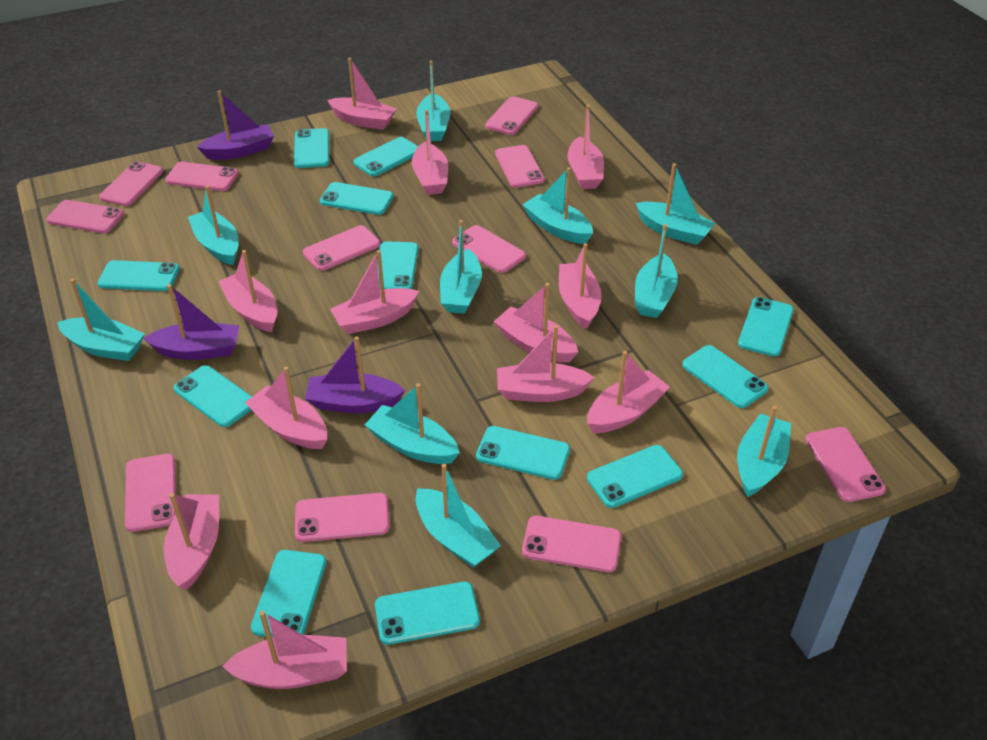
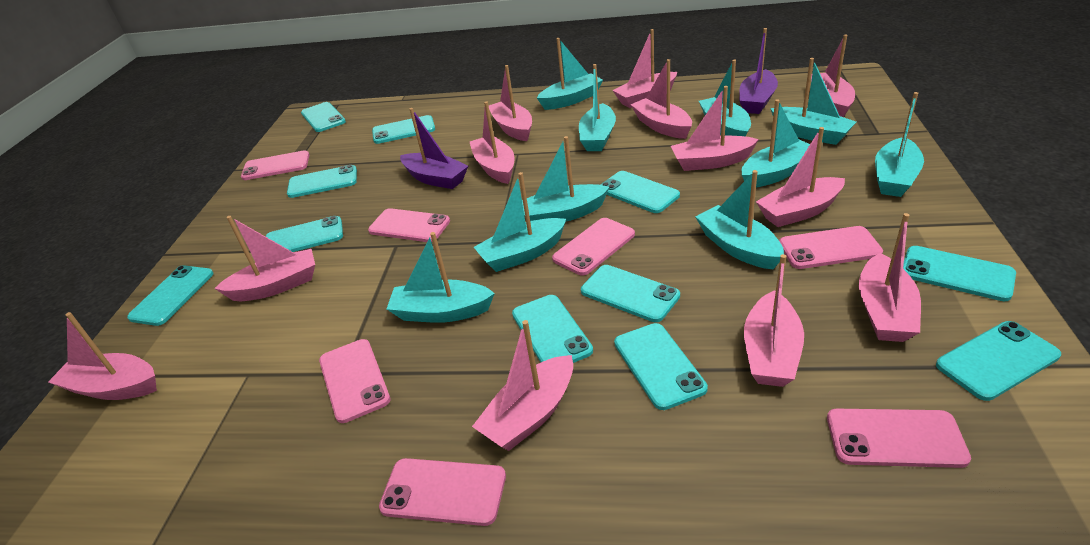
pink phone: 11 -> 7
purple boat: 3 -> 2
turquoise phone: 12 -> 11

